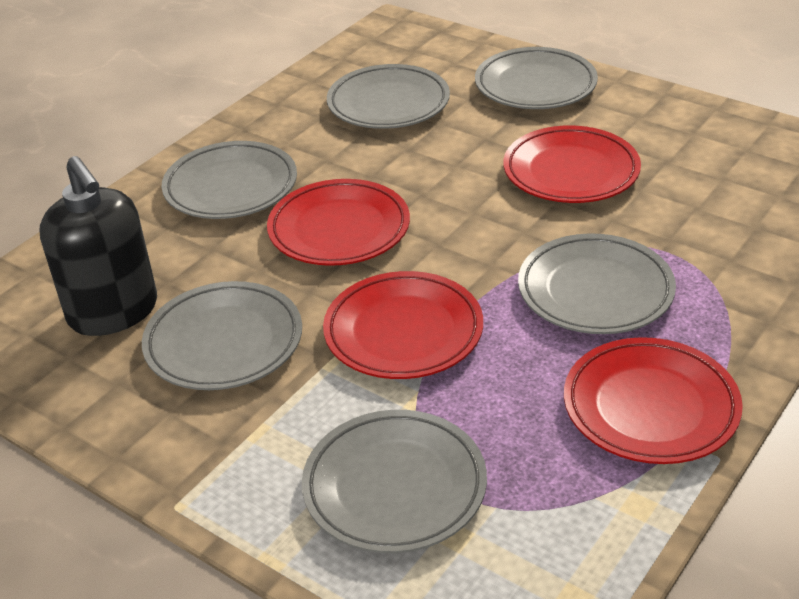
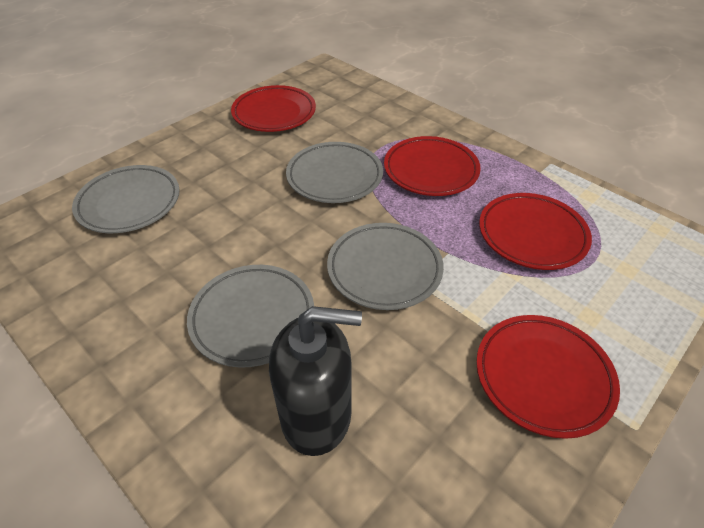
grey plate: 6 -> 4

